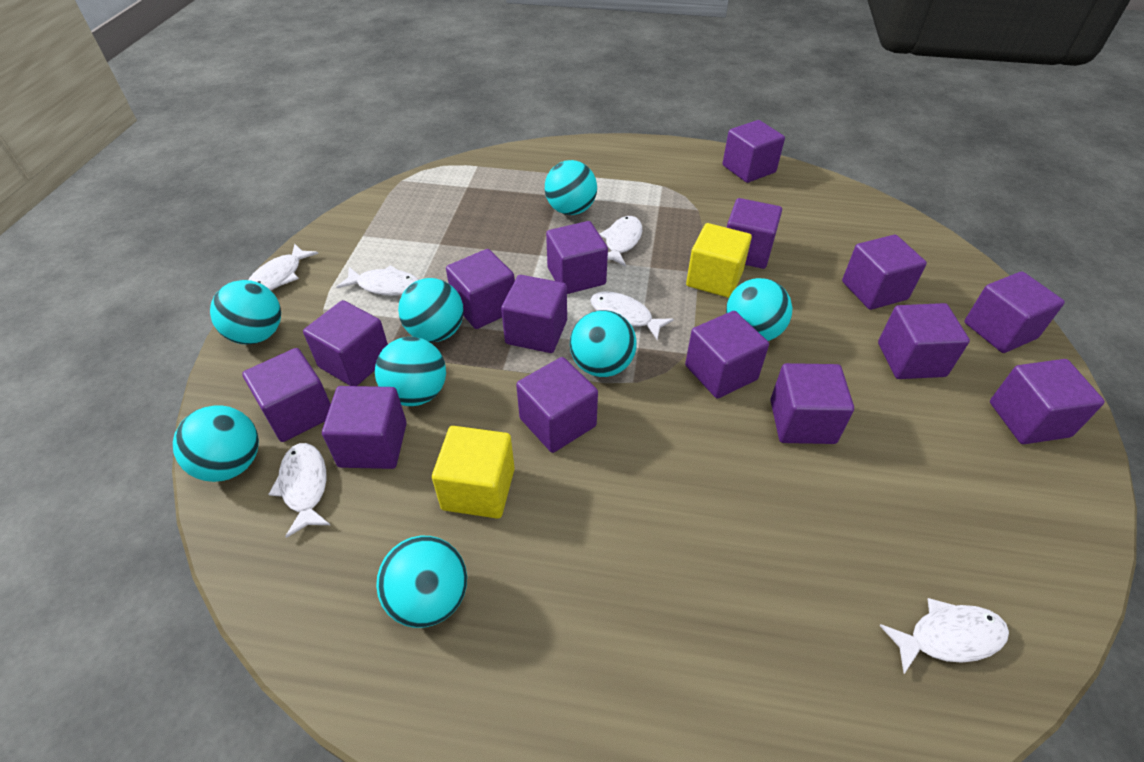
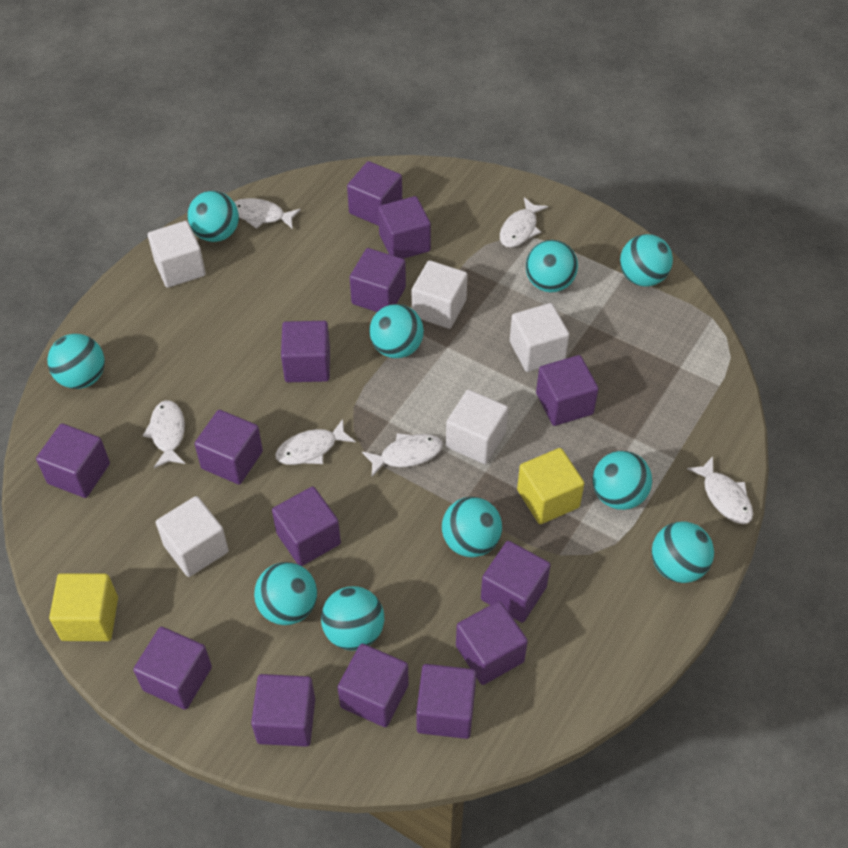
purple cube: 15 -> 14
turquoise ball: 8 -> 10
white cube: 0 -> 5

